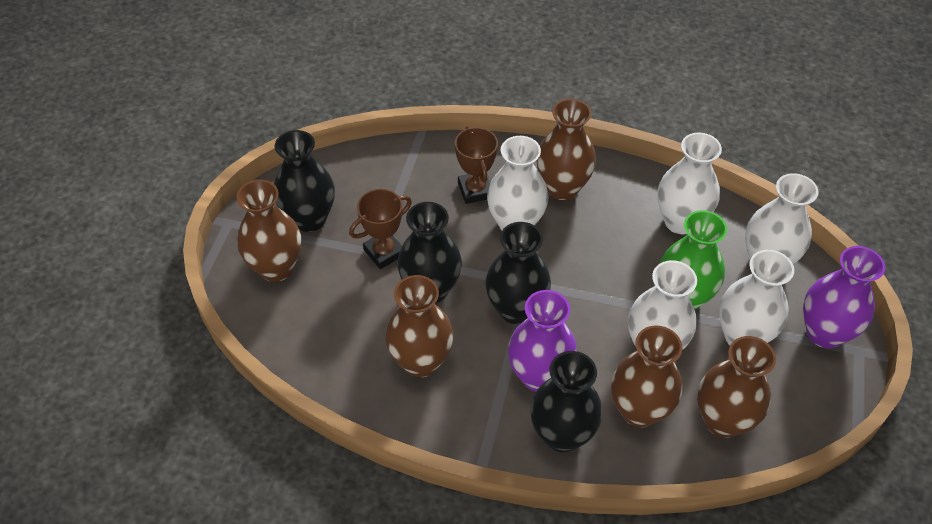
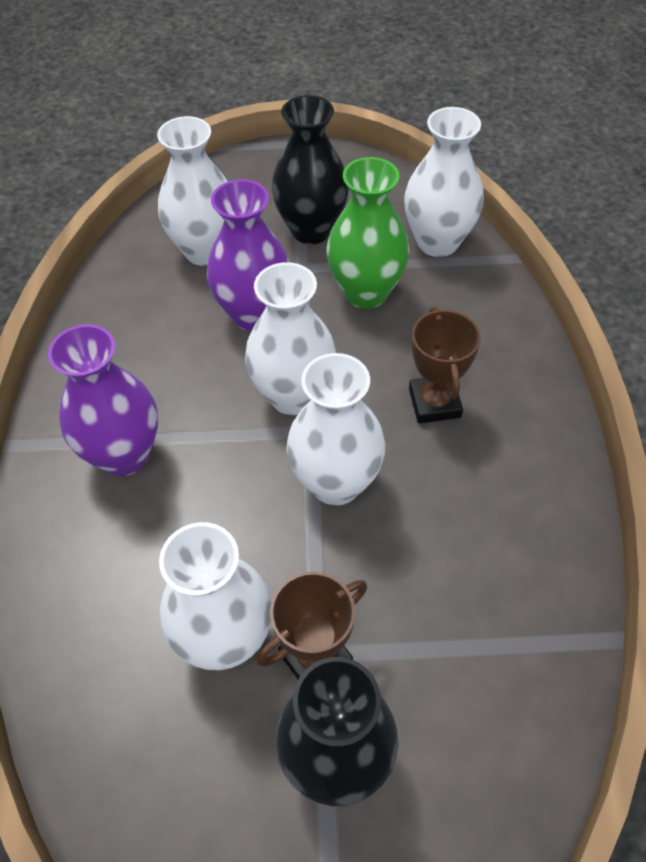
black vase: 4 -> 2
brown vase: 5 -> 0

